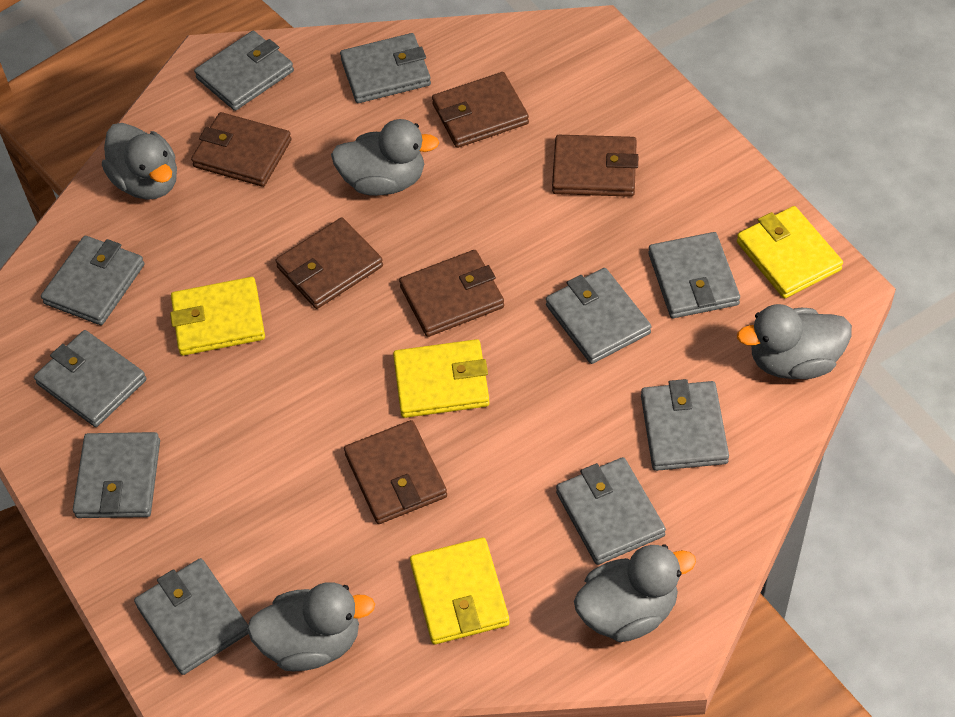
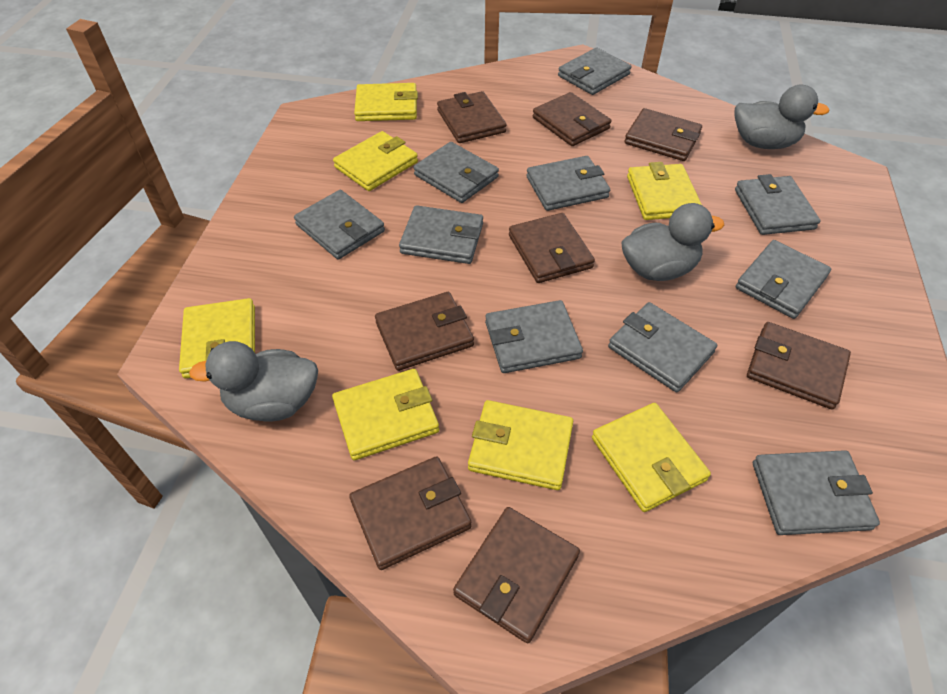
brown wallet: 6 -> 8
grey duck: 5 -> 3
yellow wallet: 4 -> 7

